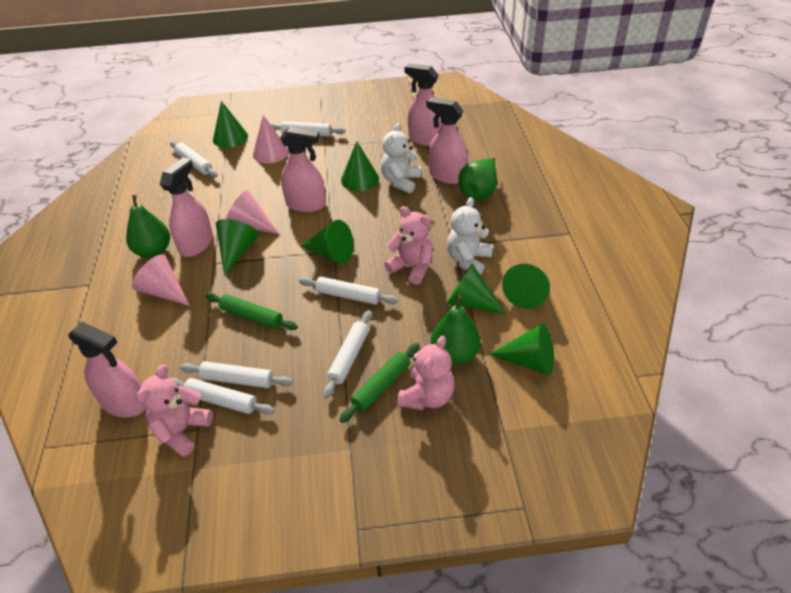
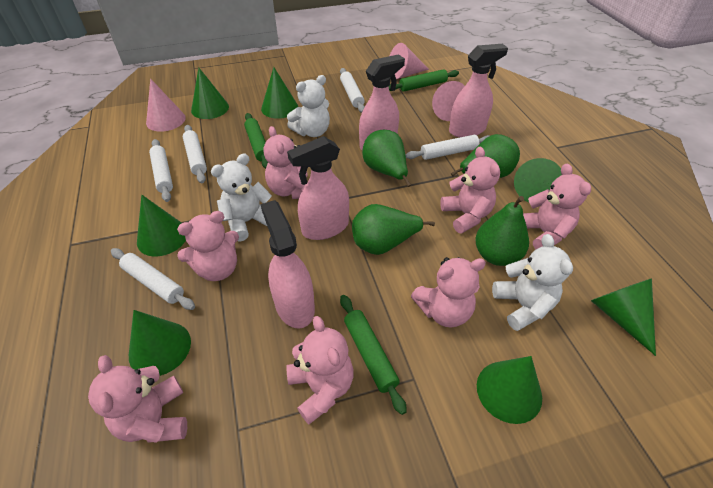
green pear: 3 -> 4
green rolling pin: 2 -> 3
pink spray bottle: 5 -> 4
pink teddy bear: 3 -> 7
white rolling pin: 6 -> 5
white teddy bear: 2 -> 3

